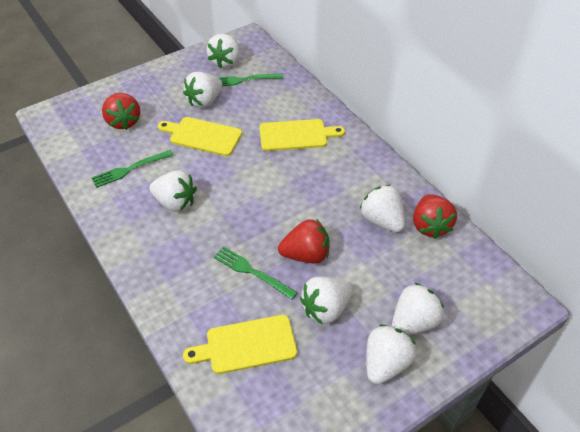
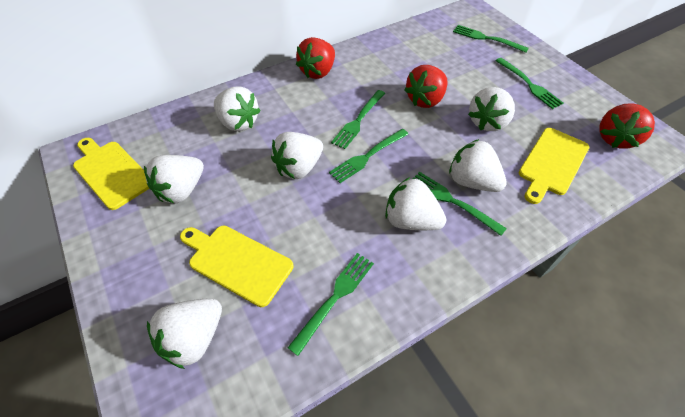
green fork: 3 -> 6

